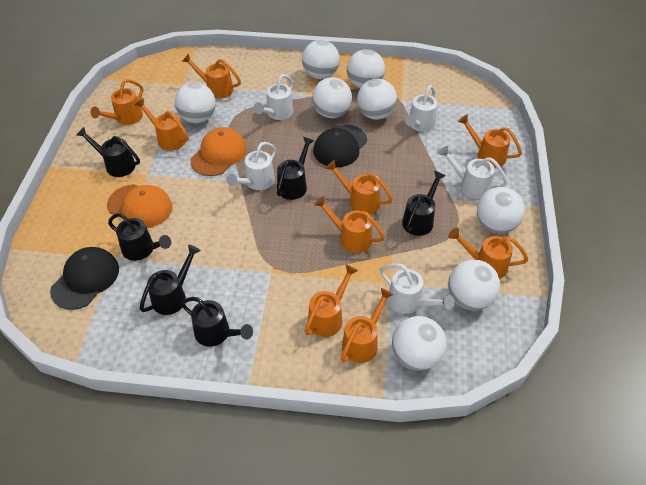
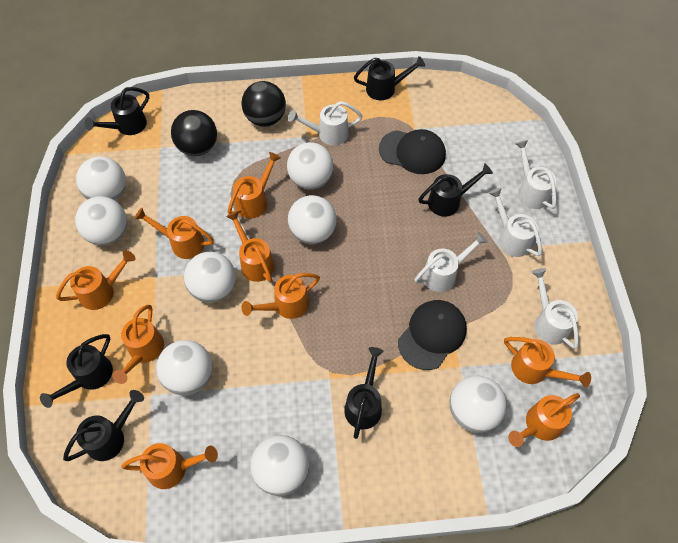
black ball: 0 -> 2
orange cap: 2 -> 0

